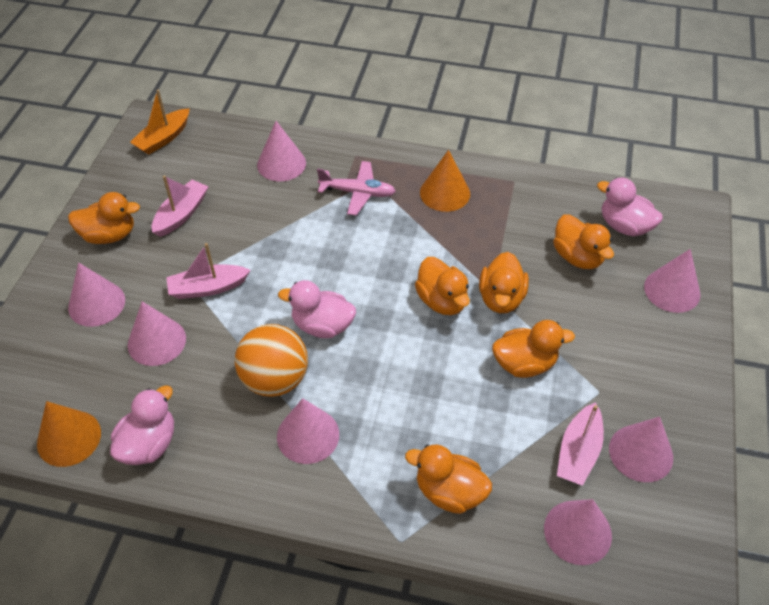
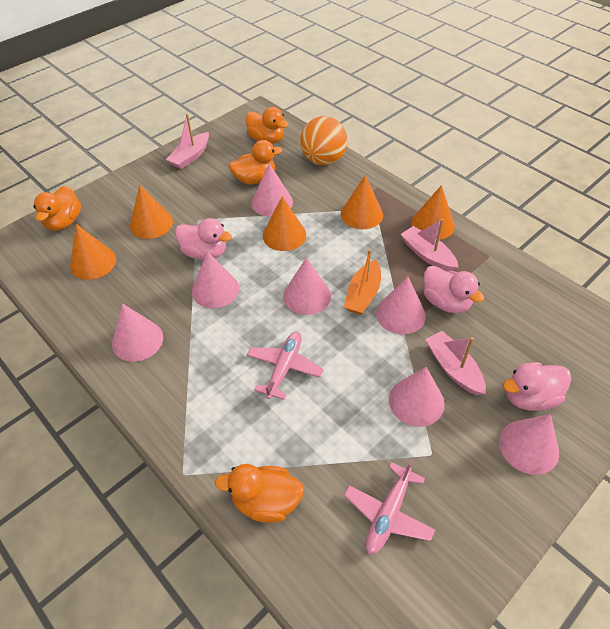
orange cone: 2 -> 5
orange duck: 6 -> 4
pink plane: 1 -> 2

